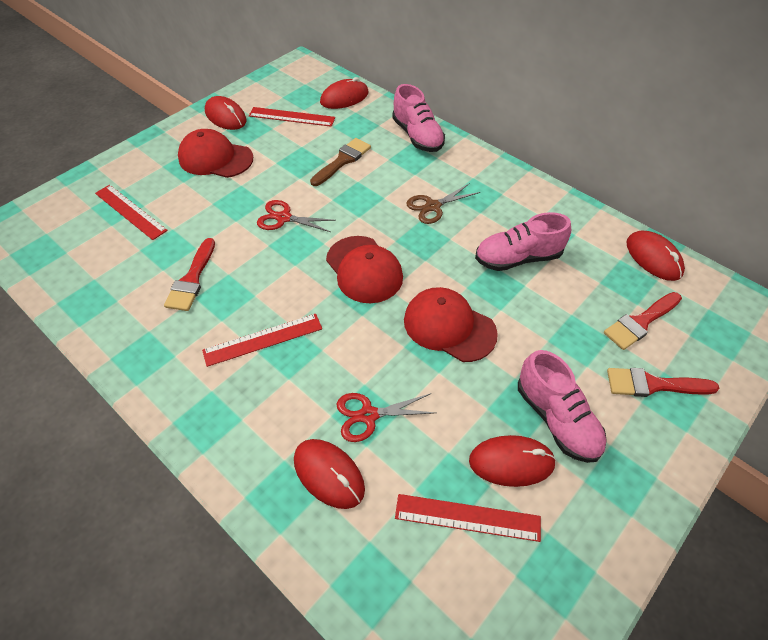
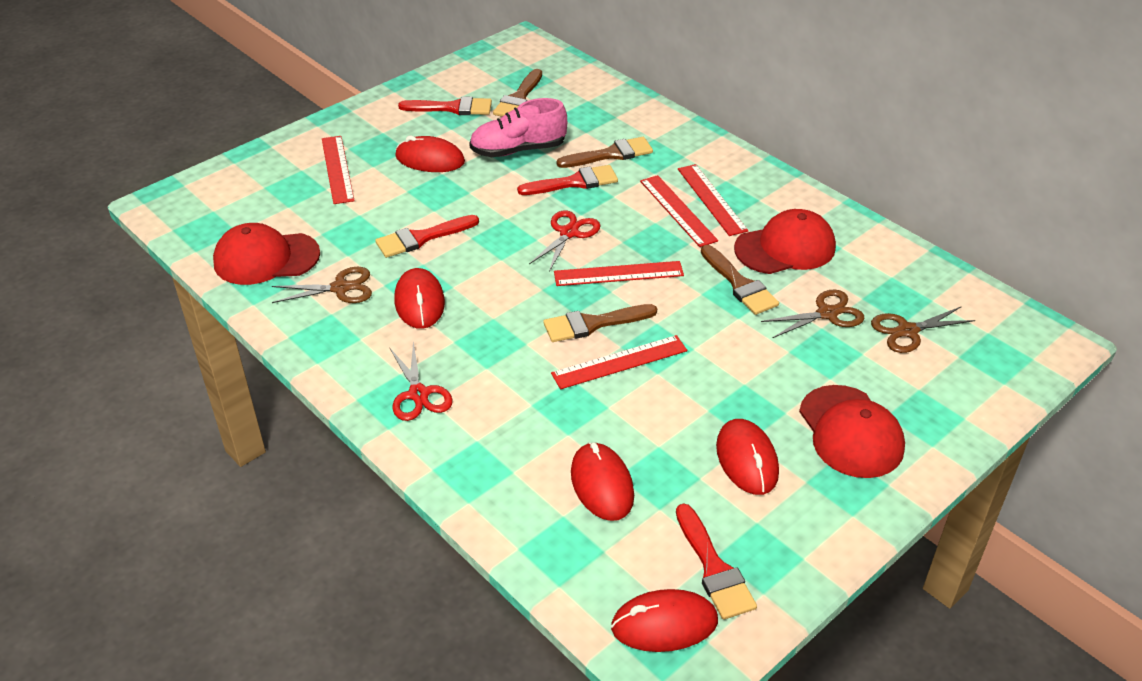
brown brush: 1 -> 4
brown scissors: 1 -> 3
pink shoe: 3 -> 1
red brush: 3 -> 4
red ruler: 4 -> 5

